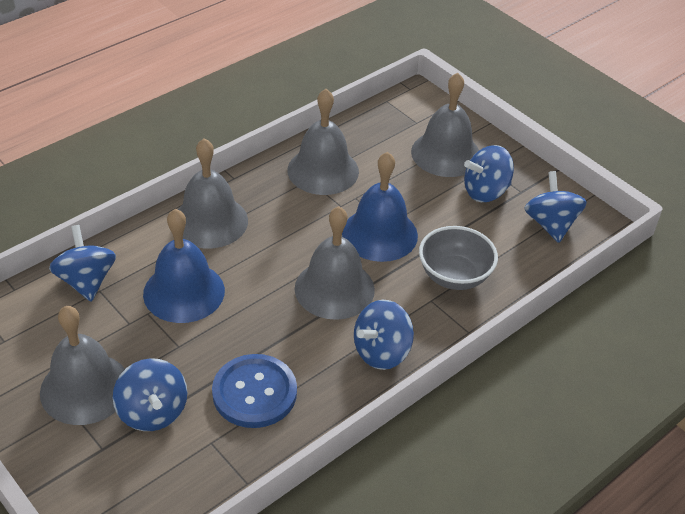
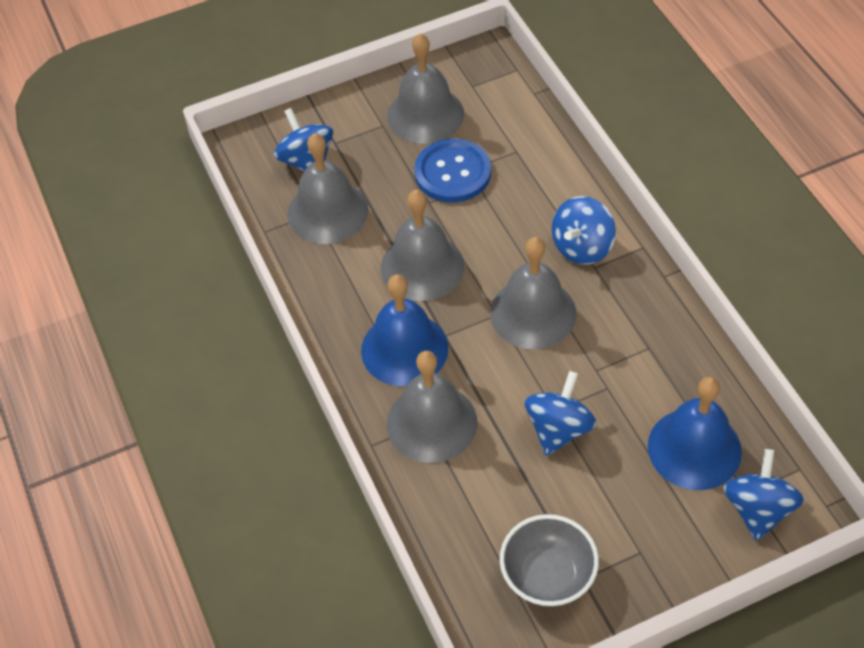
blue spinning top: 5 -> 4

